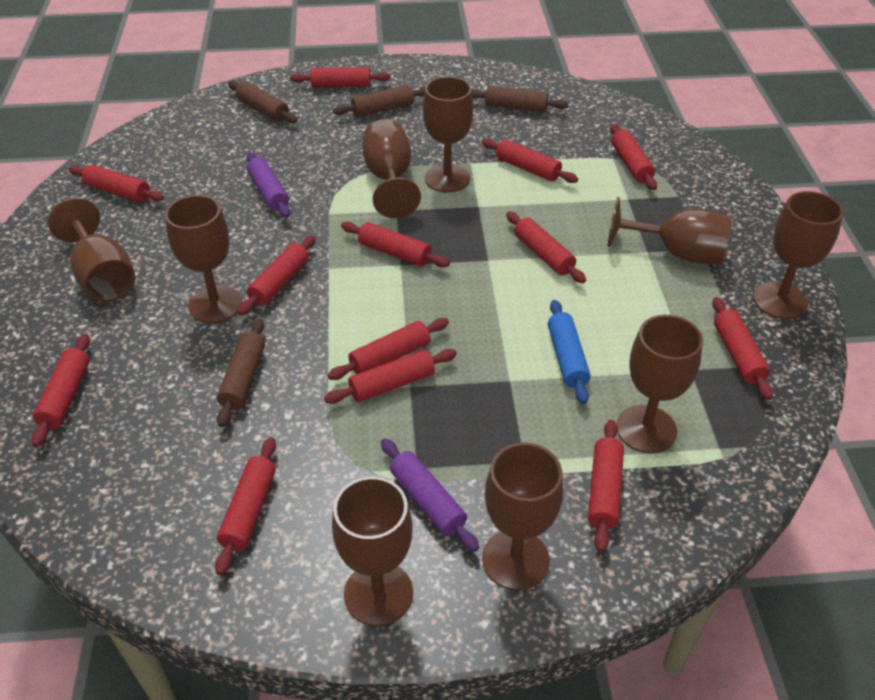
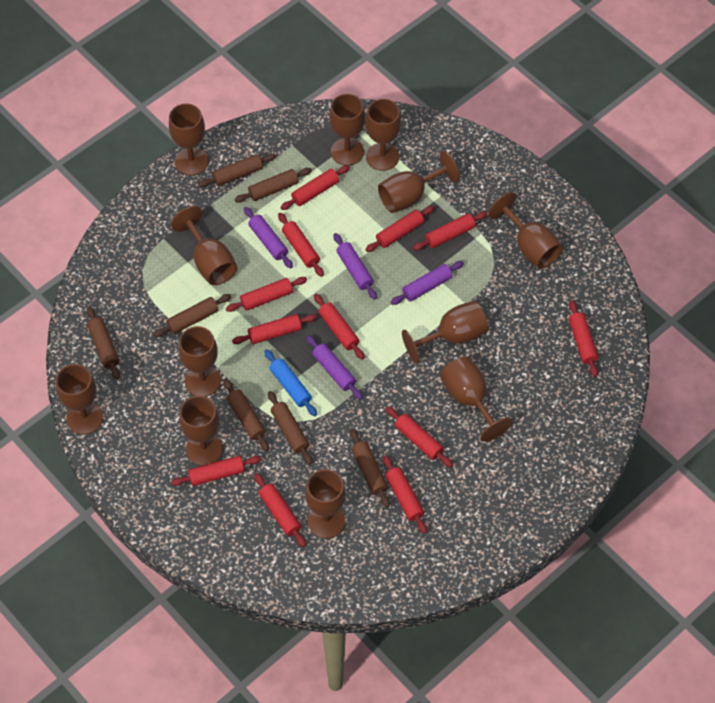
brown goblet: 9 -> 12
brown rolling pin: 4 -> 7
purple rolling pin: 2 -> 4
red rolling pin: 13 -> 12

